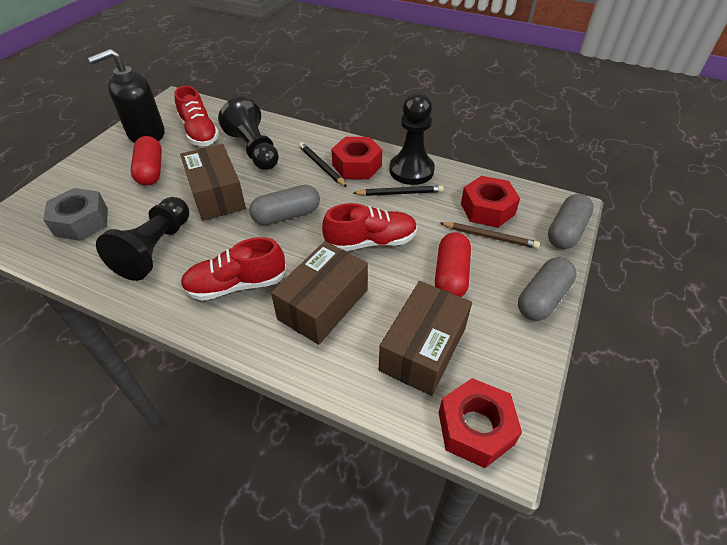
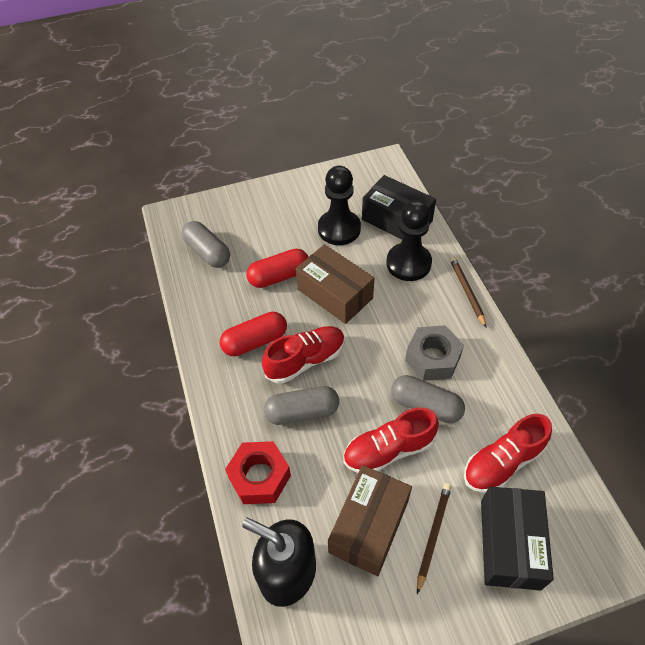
black box: 0 -> 2
black pawn: 3 -> 2
black pencil: 2 -> 0
brown box: 3 -> 2
brown pencil: 1 -> 2
red nut: 3 -> 1

